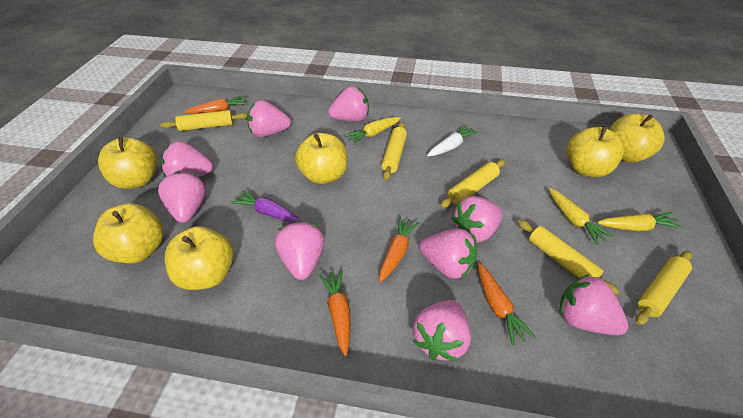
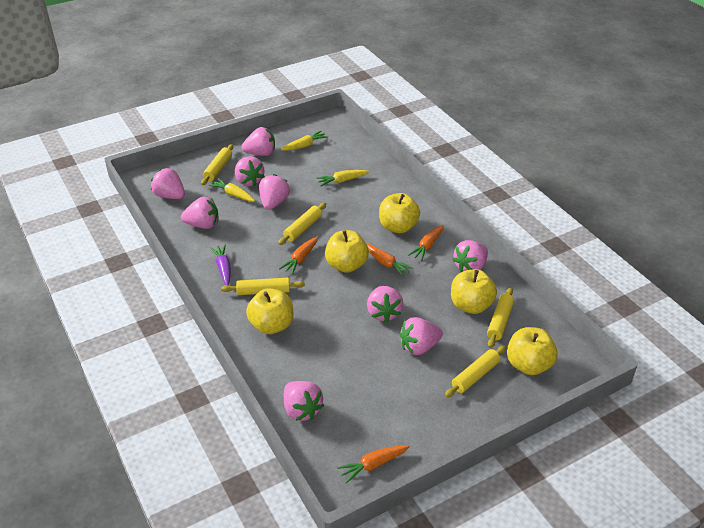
white carrot: 1 -> 0
yellow apple: 6 -> 5

